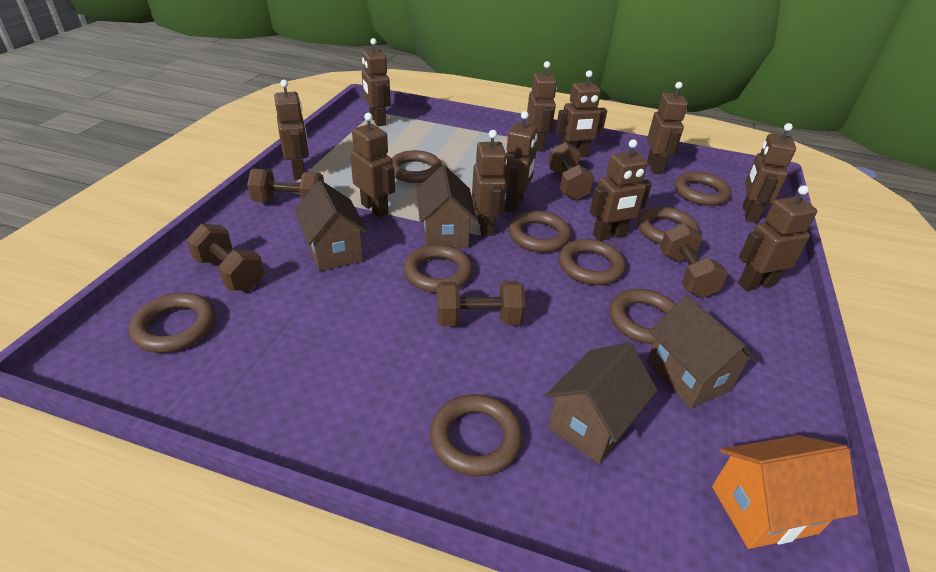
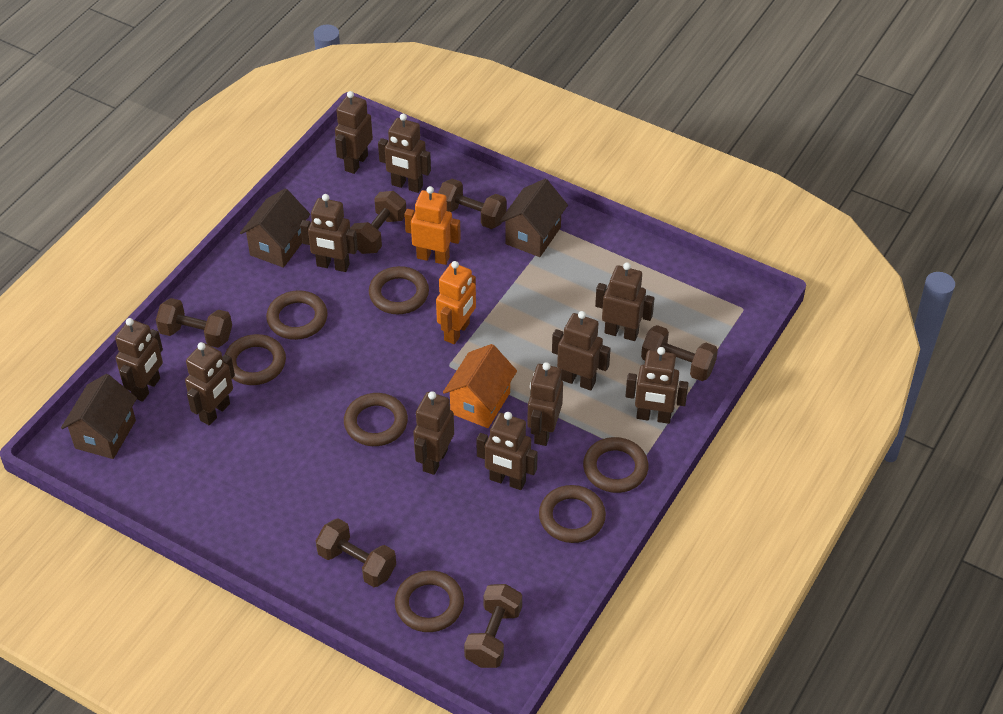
brown dumbbell: 5 -> 6
brown house: 4 -> 3
brown ring: 9 -> 7
orange robot: 0 -> 2

